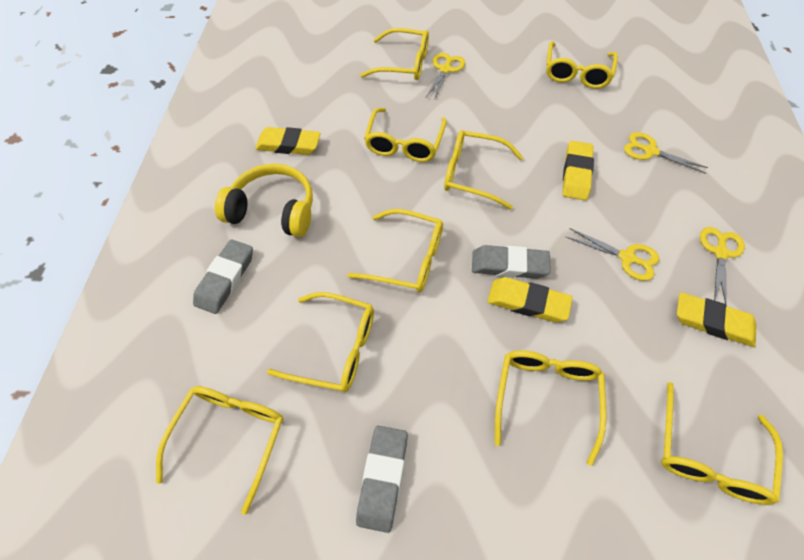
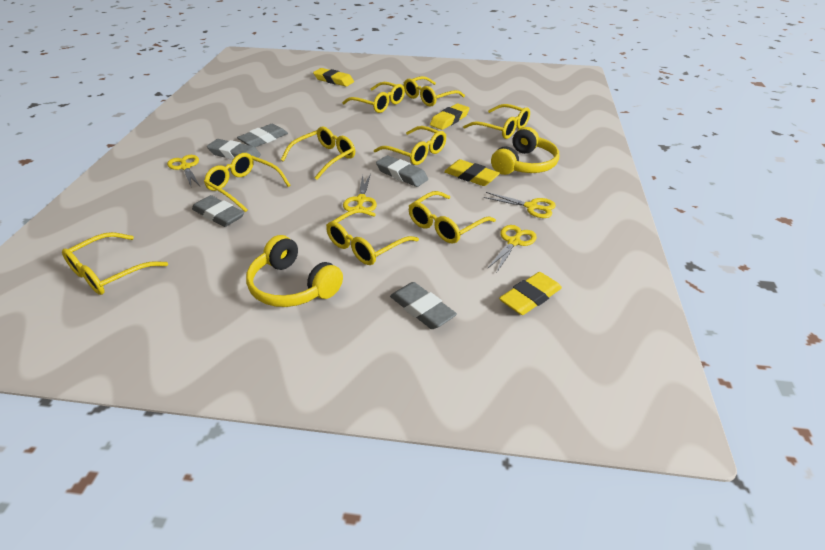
grey eraser: 3 -> 5
yellow headphones: 1 -> 2

